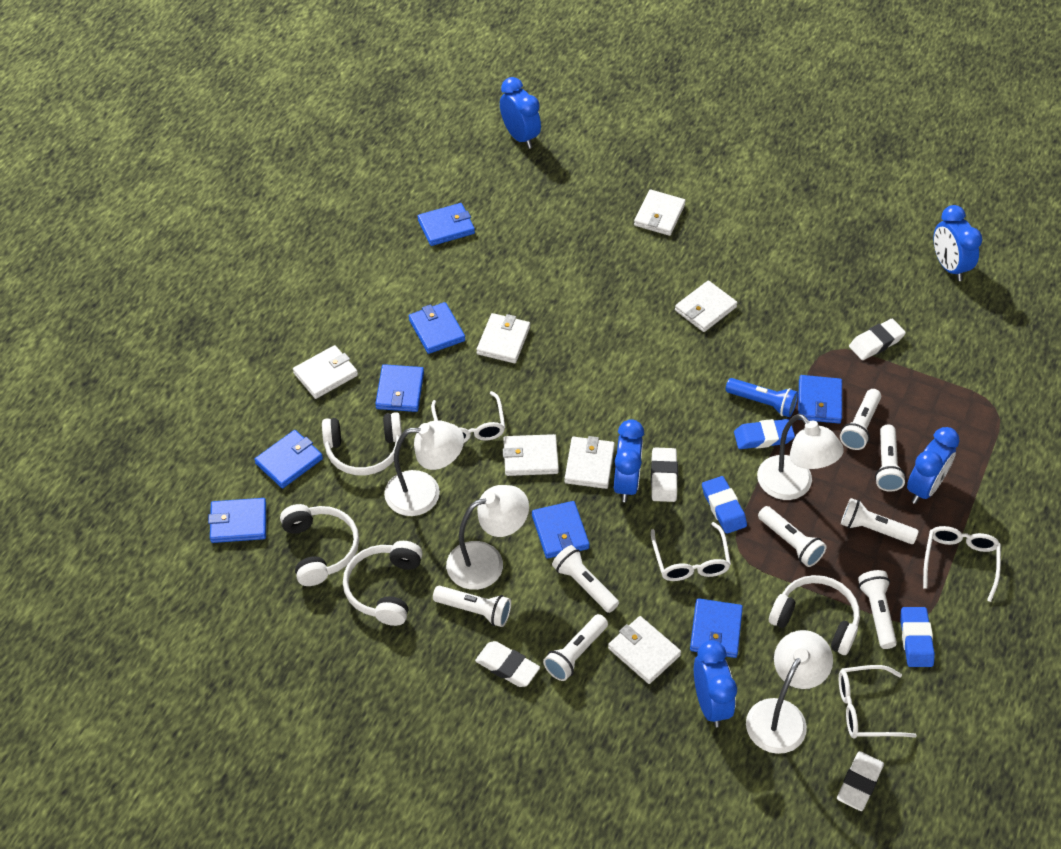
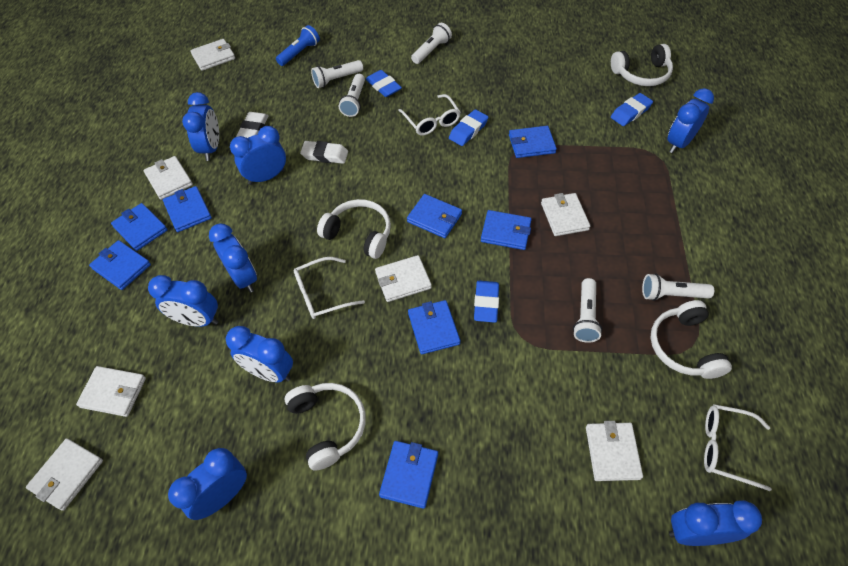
blue clock: 5 -> 8
blue eraser: 3 -> 4
white eraser: 4 -> 2
white flashlight: 8 -> 5
white glasses: 4 -> 3
white lamp: 4 -> 0

